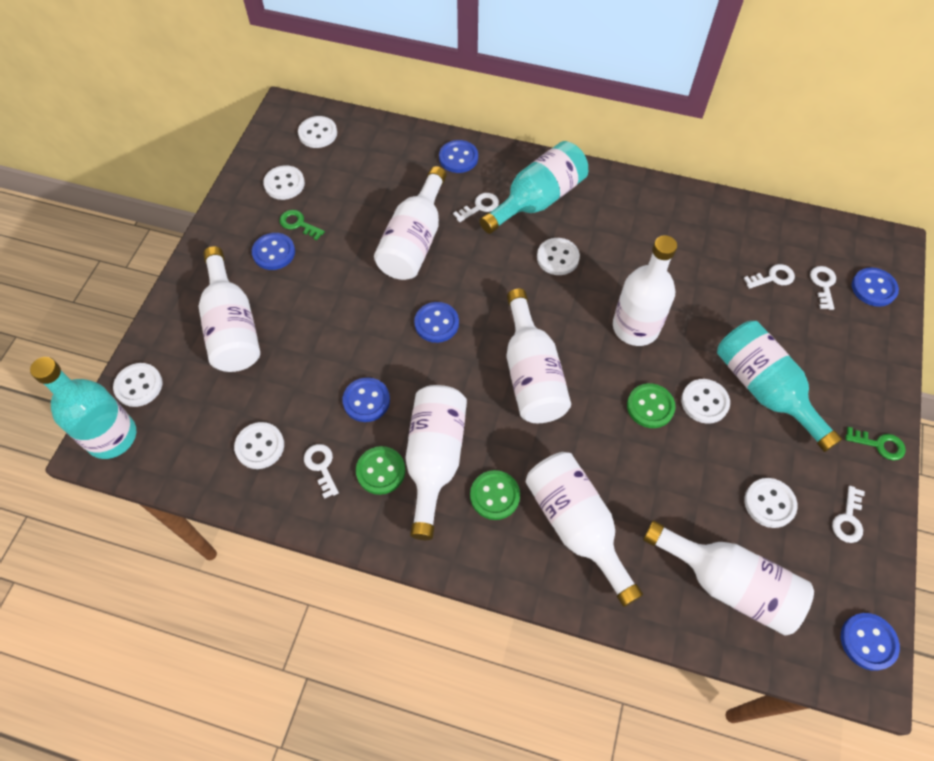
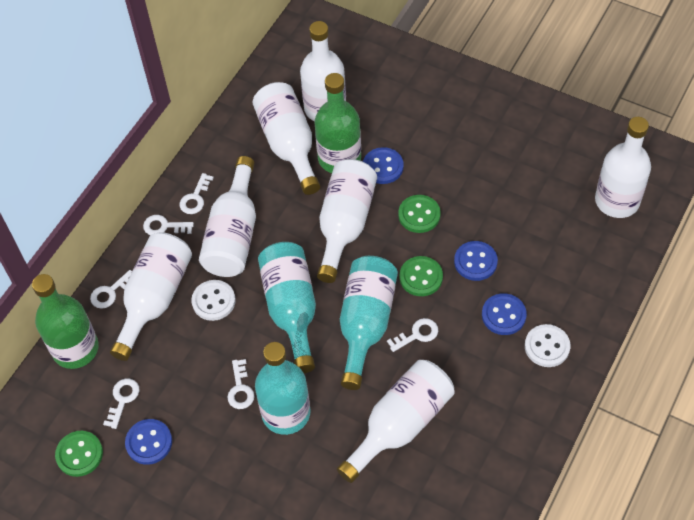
blue button: 6 -> 4
green bottle: 0 -> 2
green key: 2 -> 0
white button: 7 -> 2
white key: 5 -> 6

